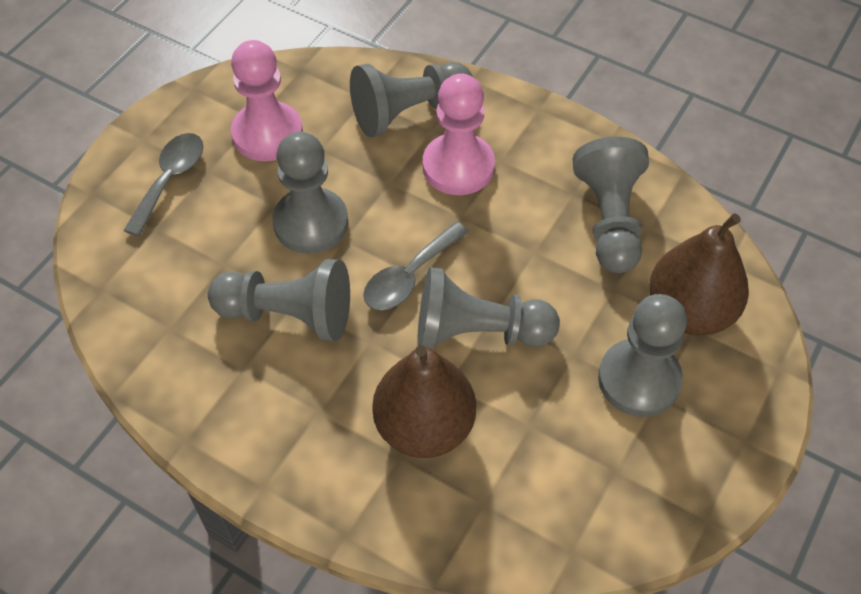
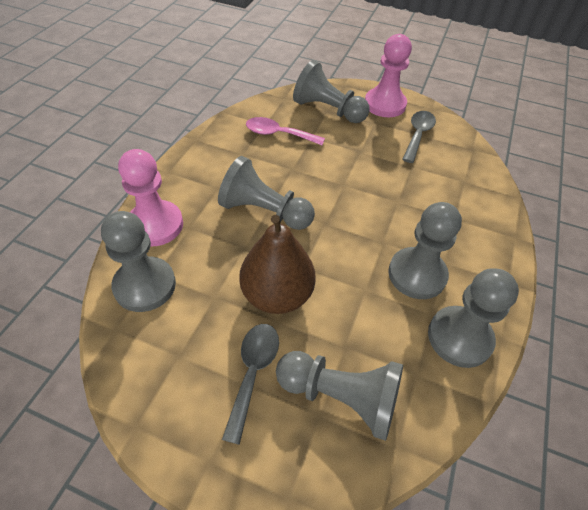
brown pear: 2 -> 1
pink spoon: 0 -> 1

